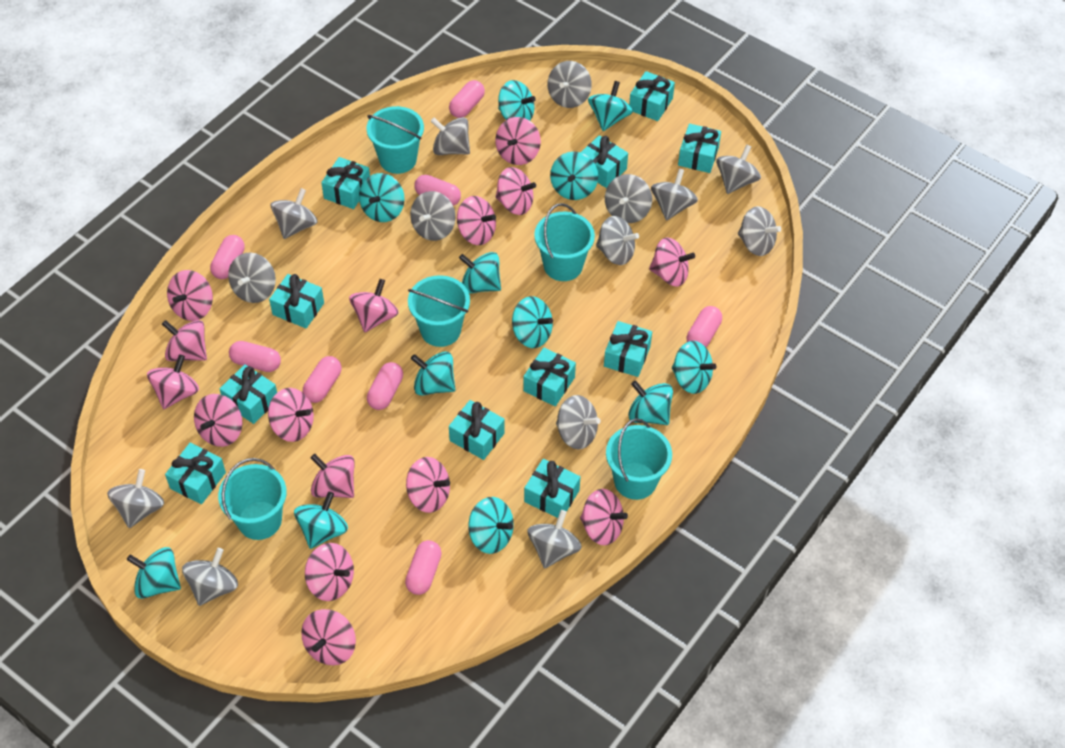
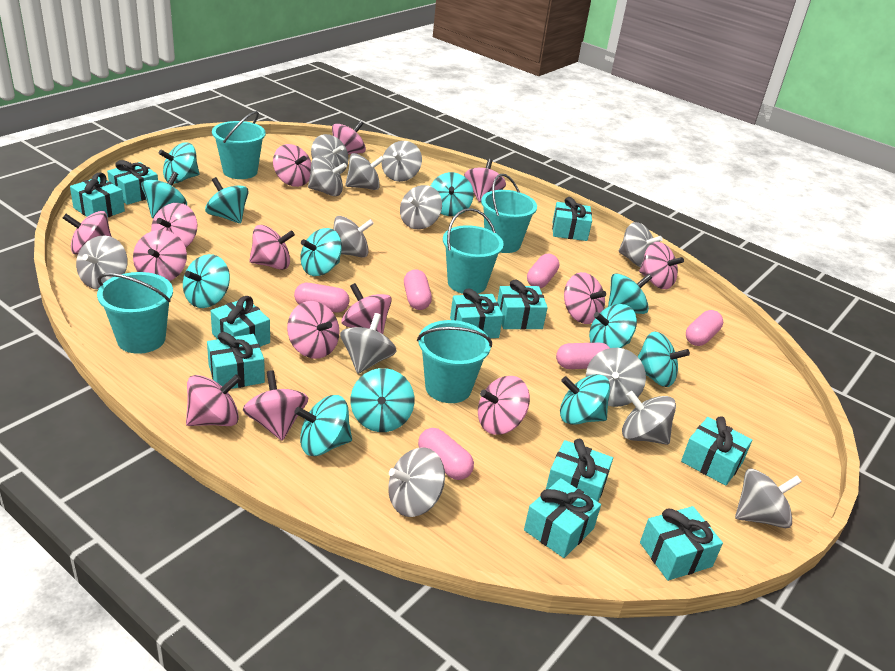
grey spinning top: 14 -> 13
pink capsule: 8 -> 6
pink spinning top: 15 -> 14

